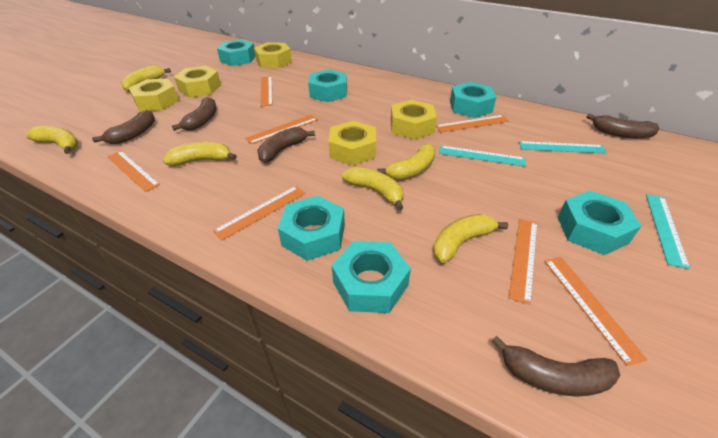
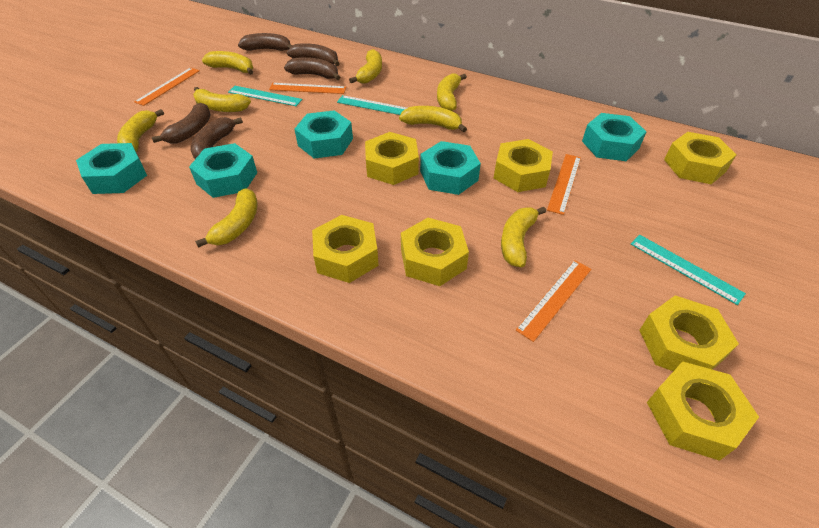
orange ruler: 7 -> 4
turquoise nut: 6 -> 5
yellow banana: 6 -> 8
yellow nut: 5 -> 7

